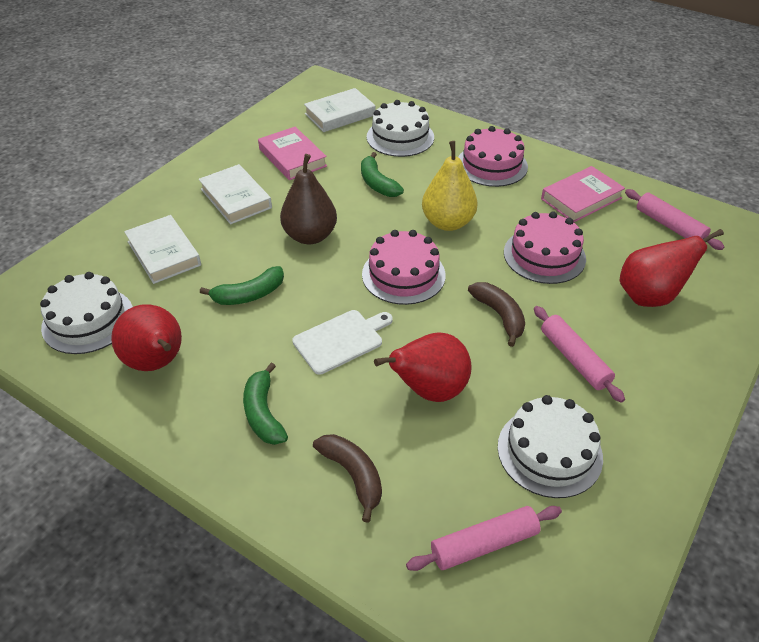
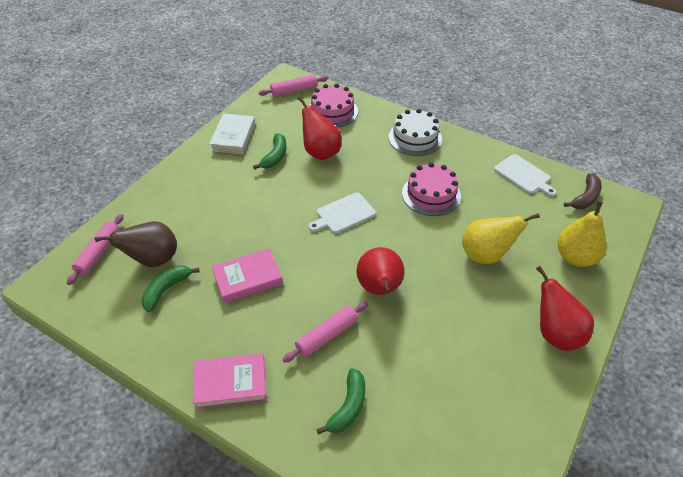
brown banana: 2 -> 1
pink cake: 3 -> 2
white book: 3 -> 1
white cake: 3 -> 1
white cutting board: 1 -> 2
yellow pear: 1 -> 2

